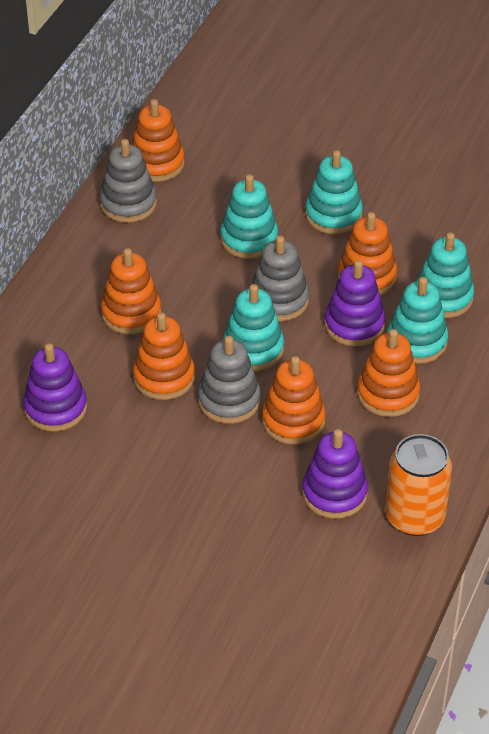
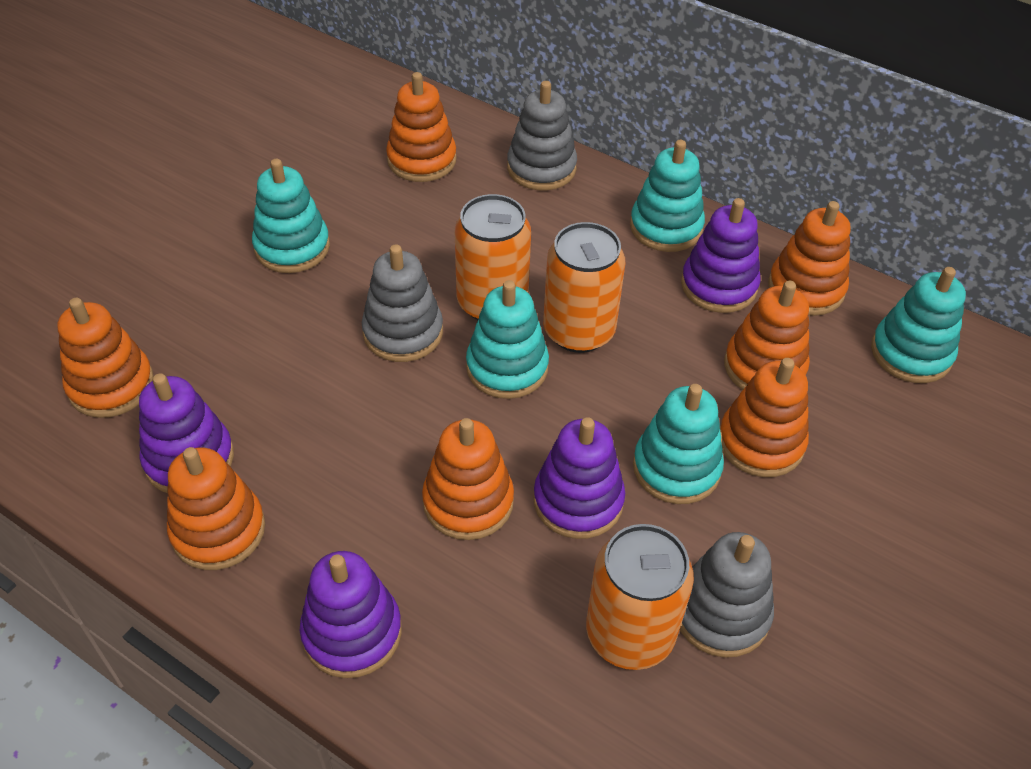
orange can: 1 -> 3
orange stacking toy: 6 -> 7
purple stacking toy: 3 -> 4

